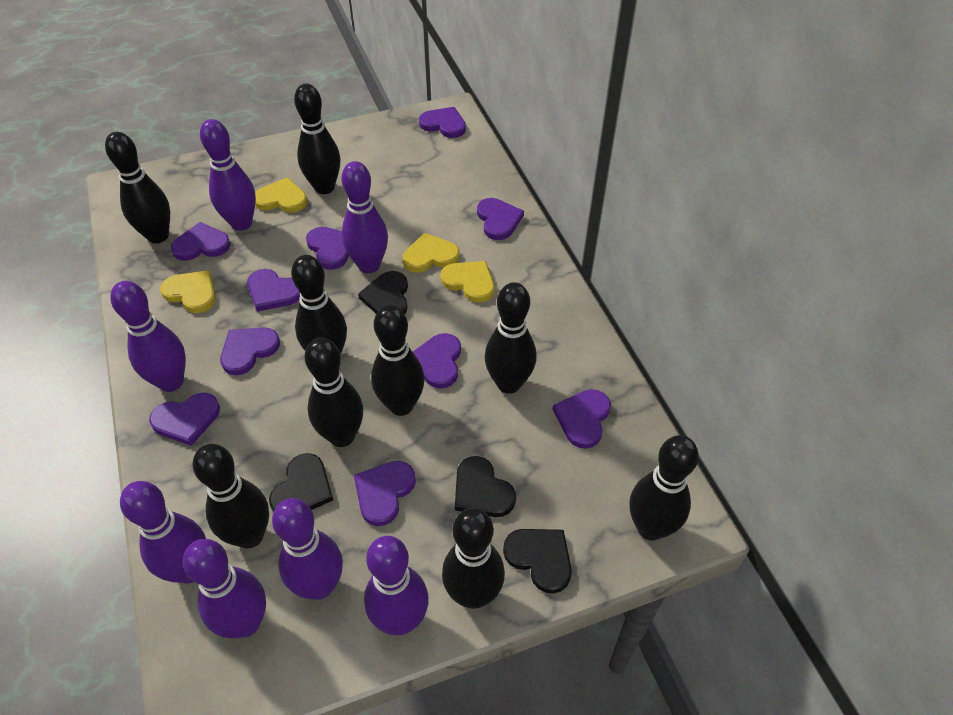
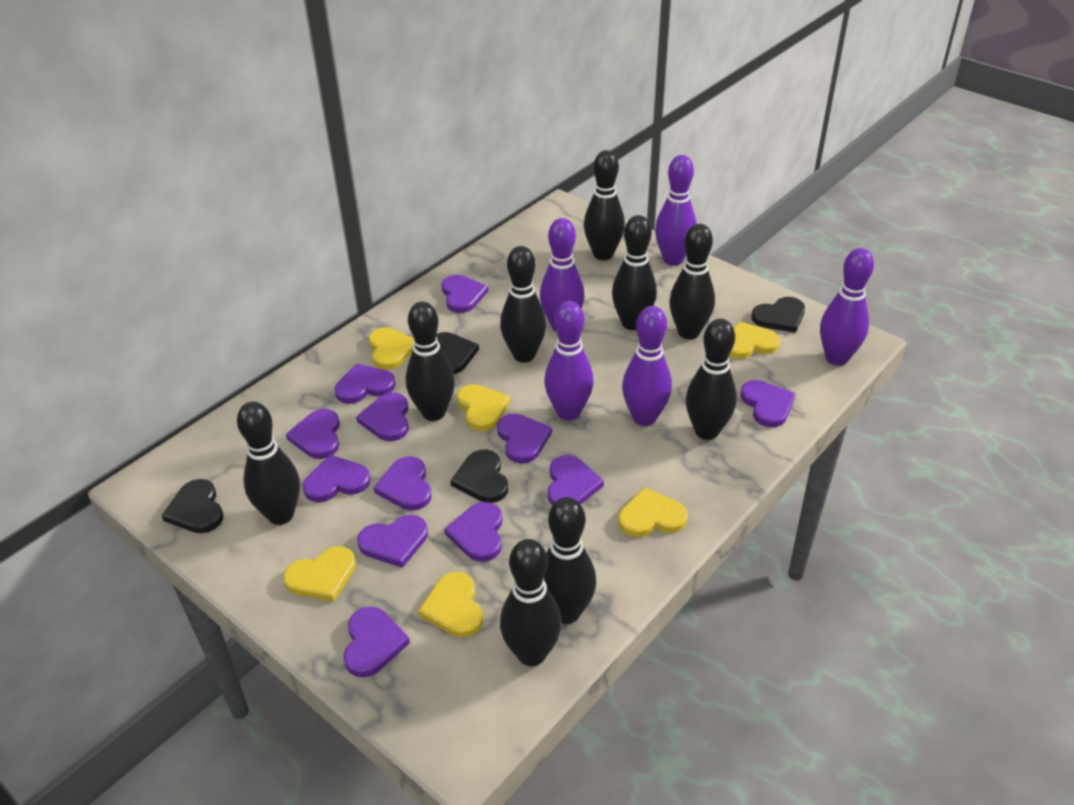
purple bowling pin: 7 -> 5
purple heart: 10 -> 12
yellow heart: 4 -> 6

